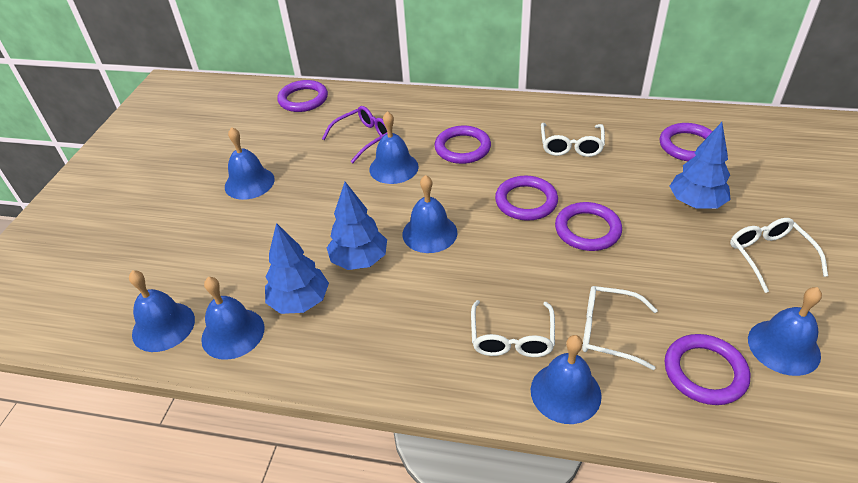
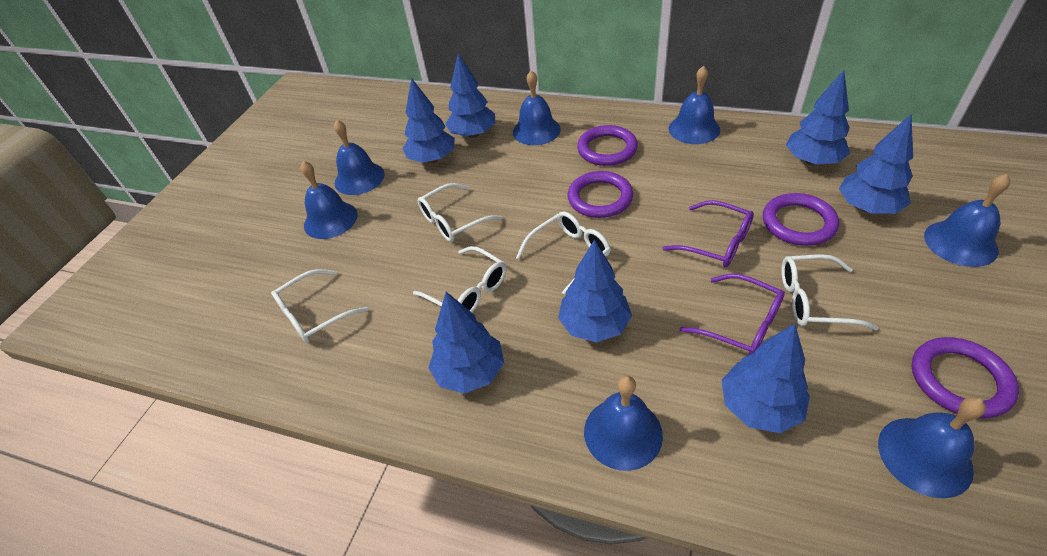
blue tree: 3 -> 7
purple glasses: 1 -> 2
purple ring: 6 -> 4
white glasses: 4 -> 5

